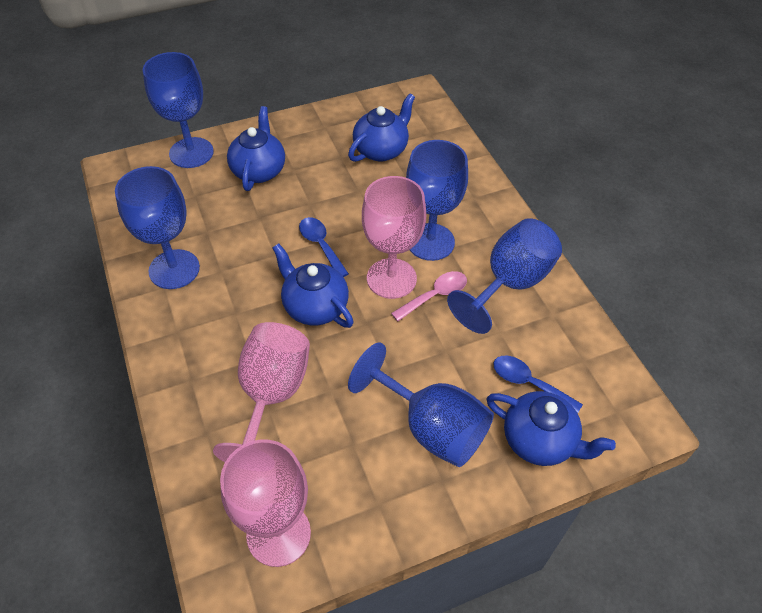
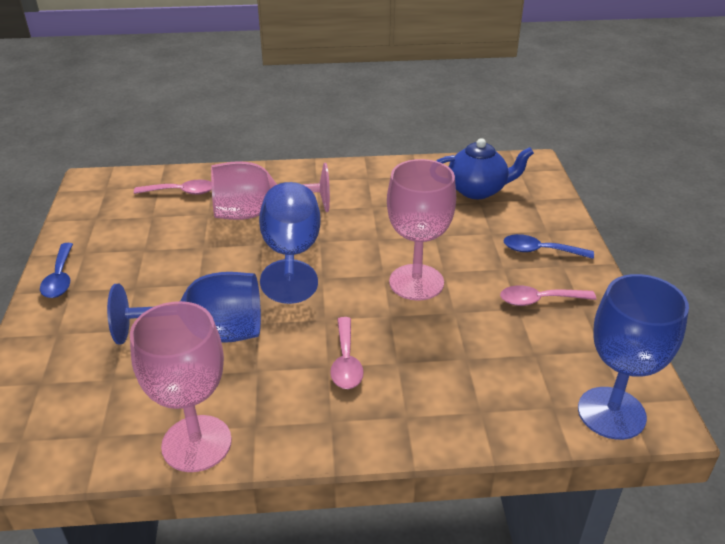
blue goblet: 5 -> 3
blue teapot: 4 -> 1
pink spoon: 1 -> 3

